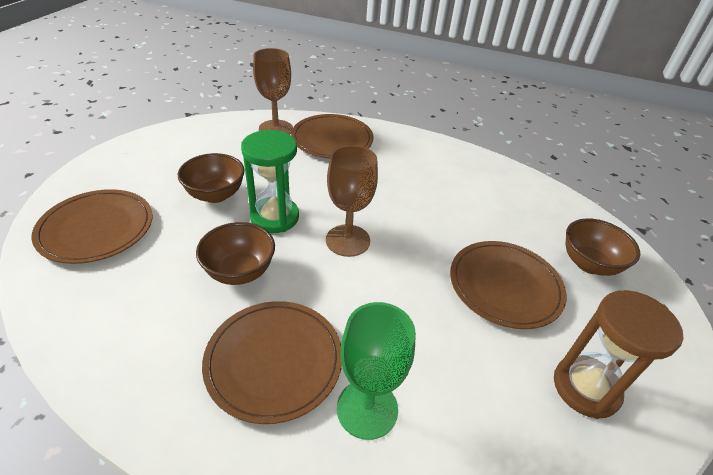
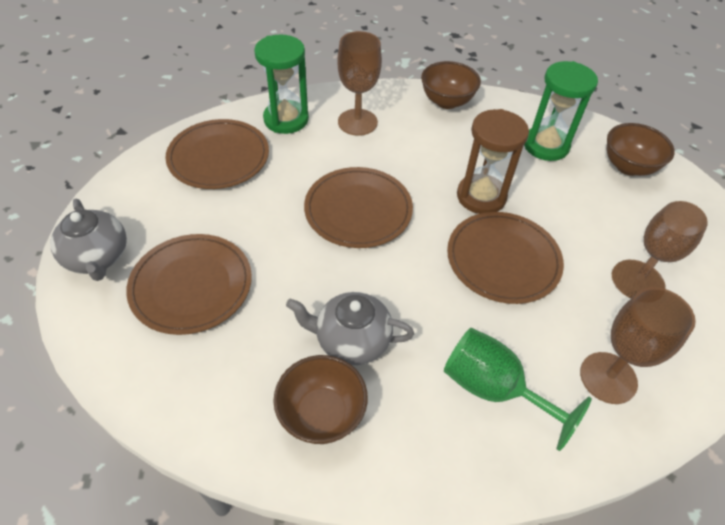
brown goblet: 2 -> 3
green hourglass: 1 -> 2
grey teapot: 0 -> 2

